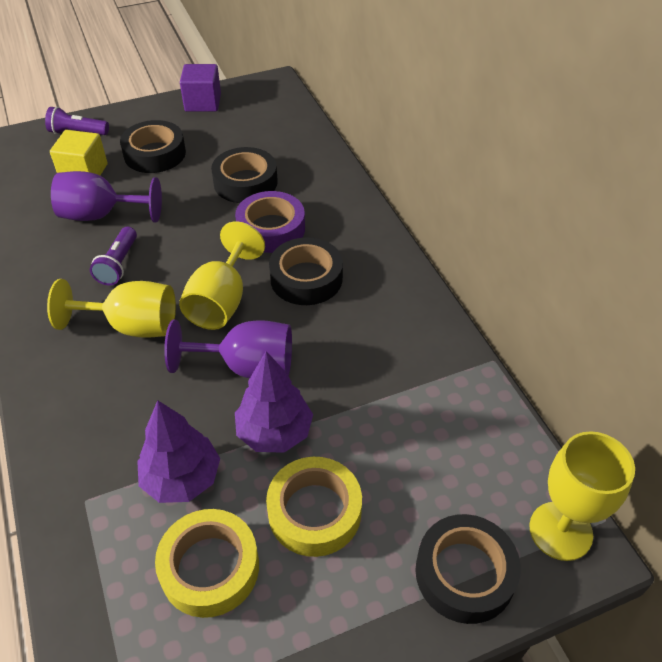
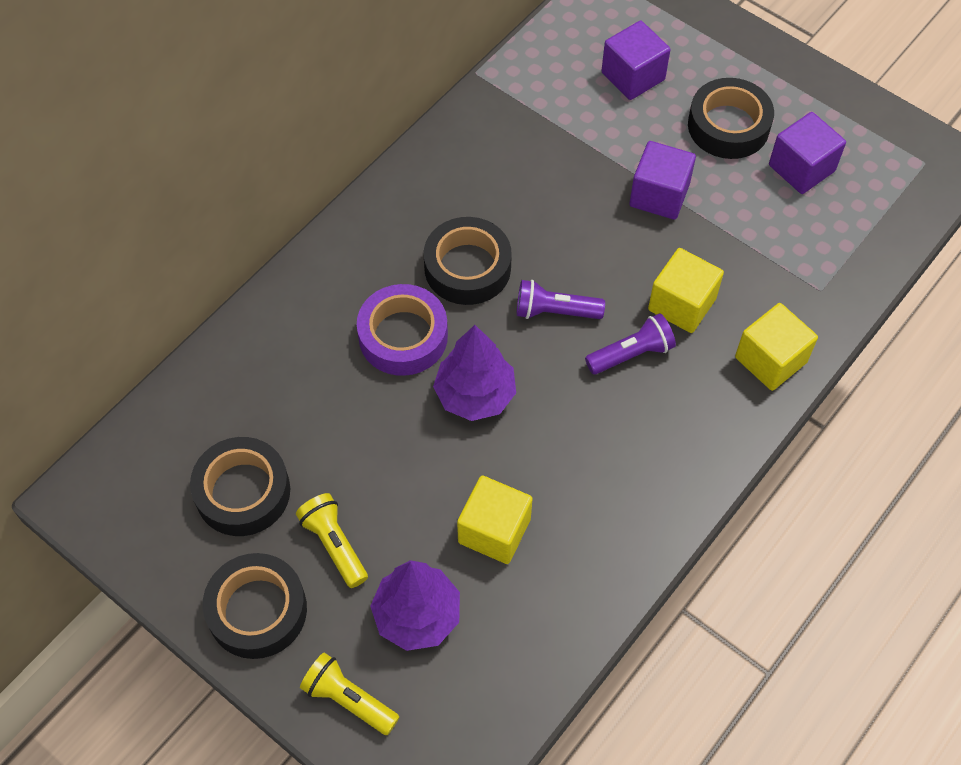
purple cube: 1 -> 3
purple goblet: 2 -> 0
yellow cube: 1 -> 3
yellow flashlight: 0 -> 2
yellow goblet: 3 -> 0
yellow tape: 2 -> 0

